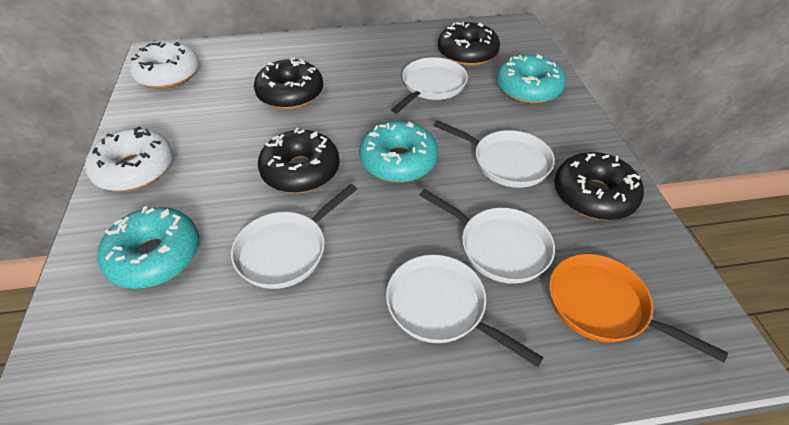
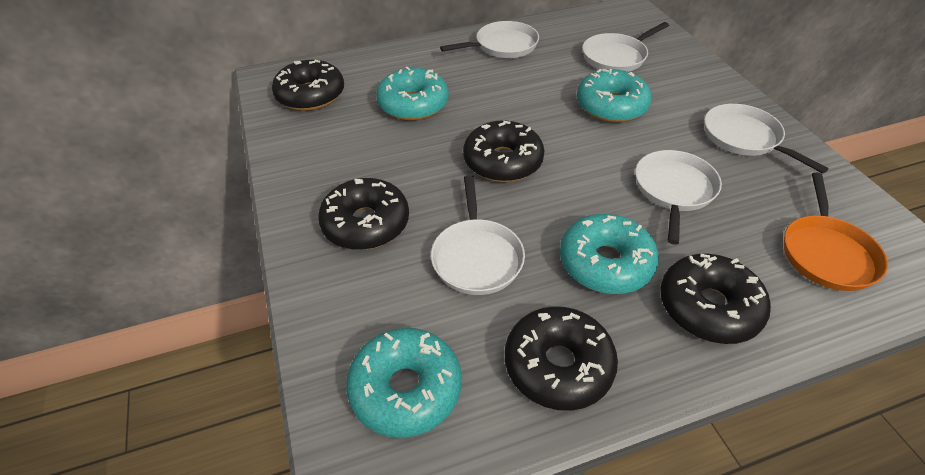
black donut: 4 -> 5
turquoise donut: 3 -> 4
white donut: 2 -> 0

